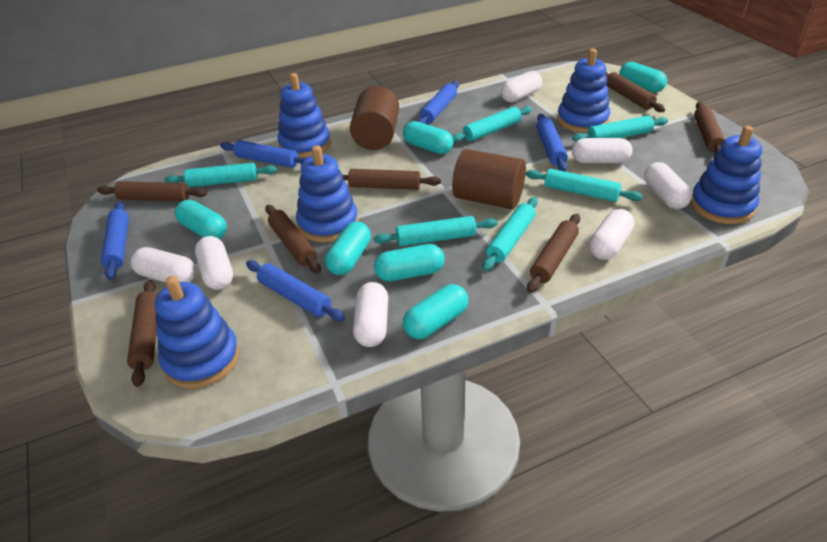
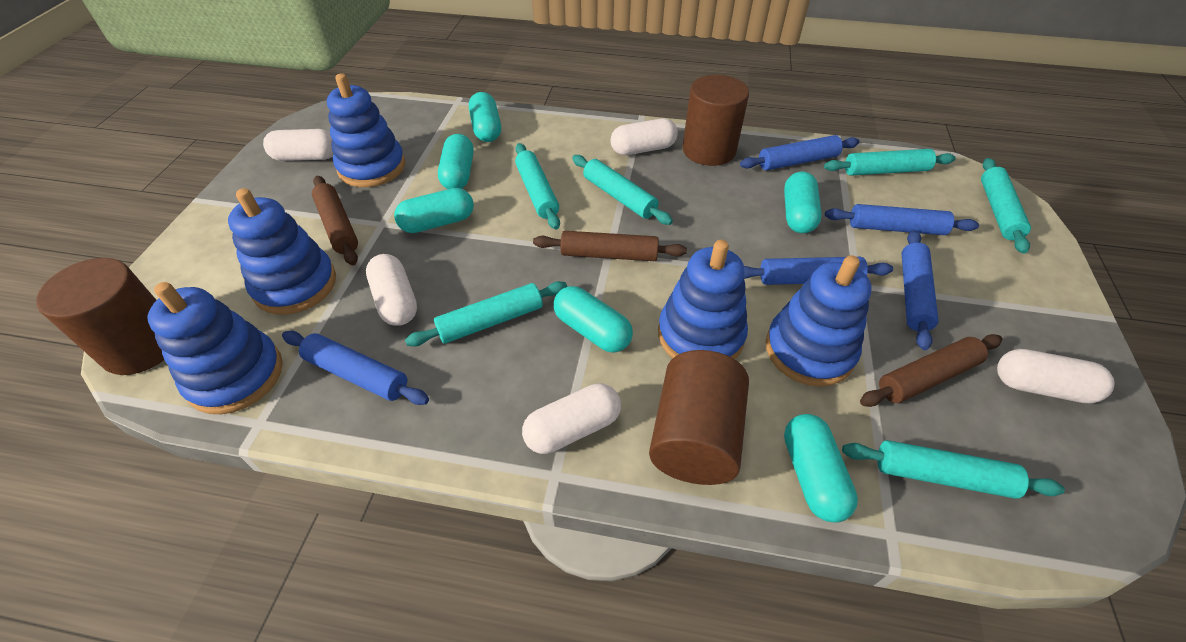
brown cylinder: 2 -> 3
brown rolling pin: 7 -> 3
white capsule: 7 -> 5

